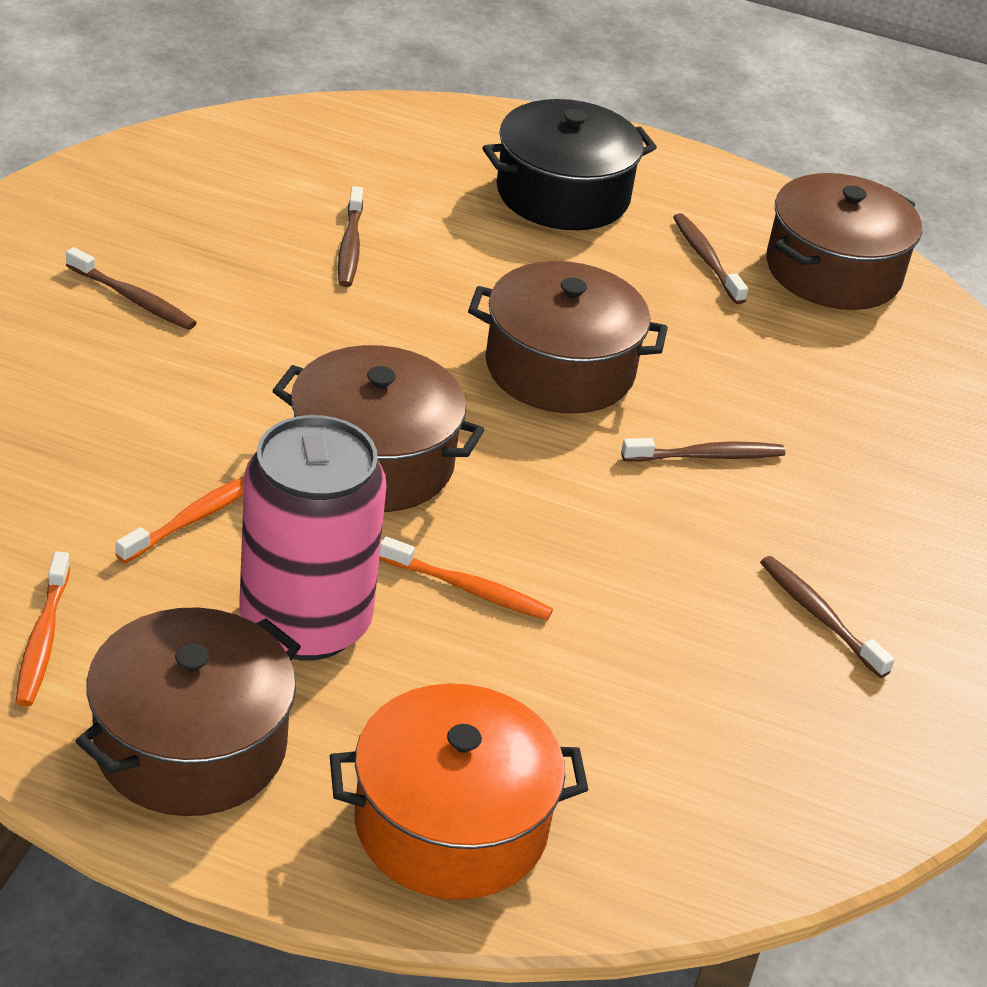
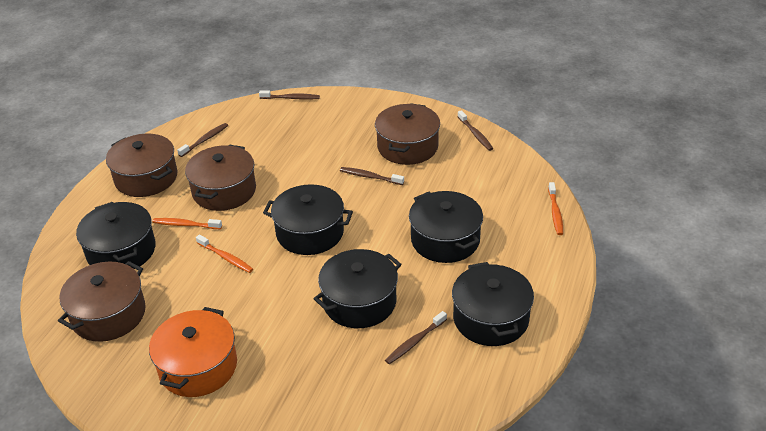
black pot: 1 -> 5
pink can: 1 -> 0

